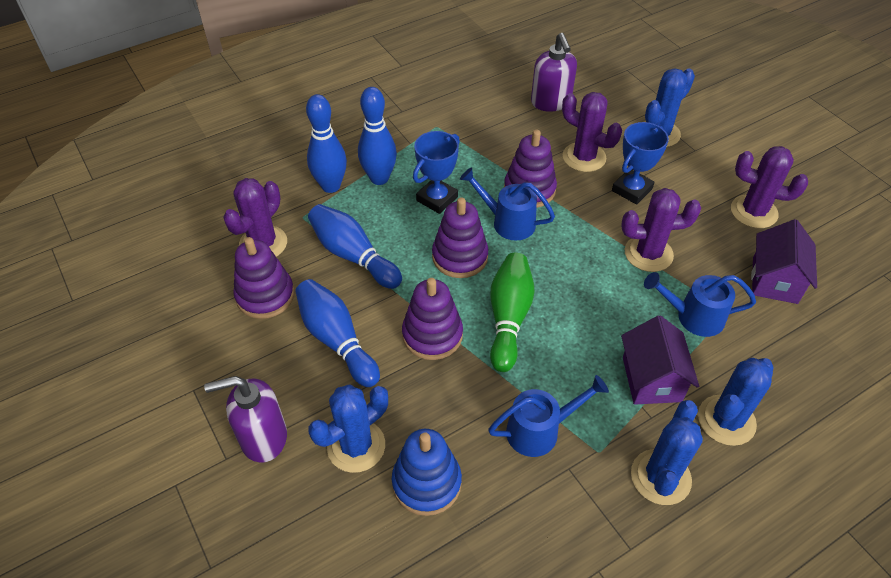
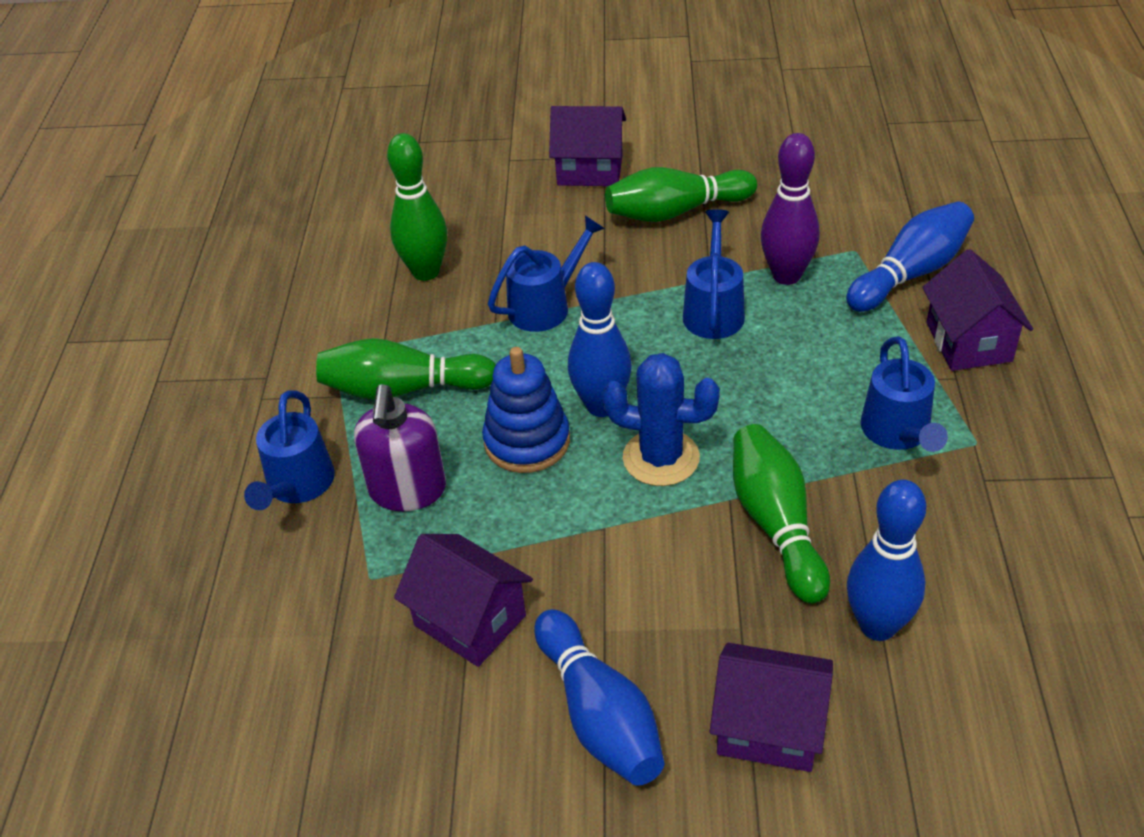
blue cactus: 4 -> 1
blue trophy: 2 -> 0
blue watering can: 3 -> 4
green bowling pin: 1 -> 4
purple bowling pin: 0 -> 1
purple cactus: 4 -> 0
purple house: 2 -> 4
purple soap dispenser: 2 -> 1
purple stacking toy: 4 -> 0

